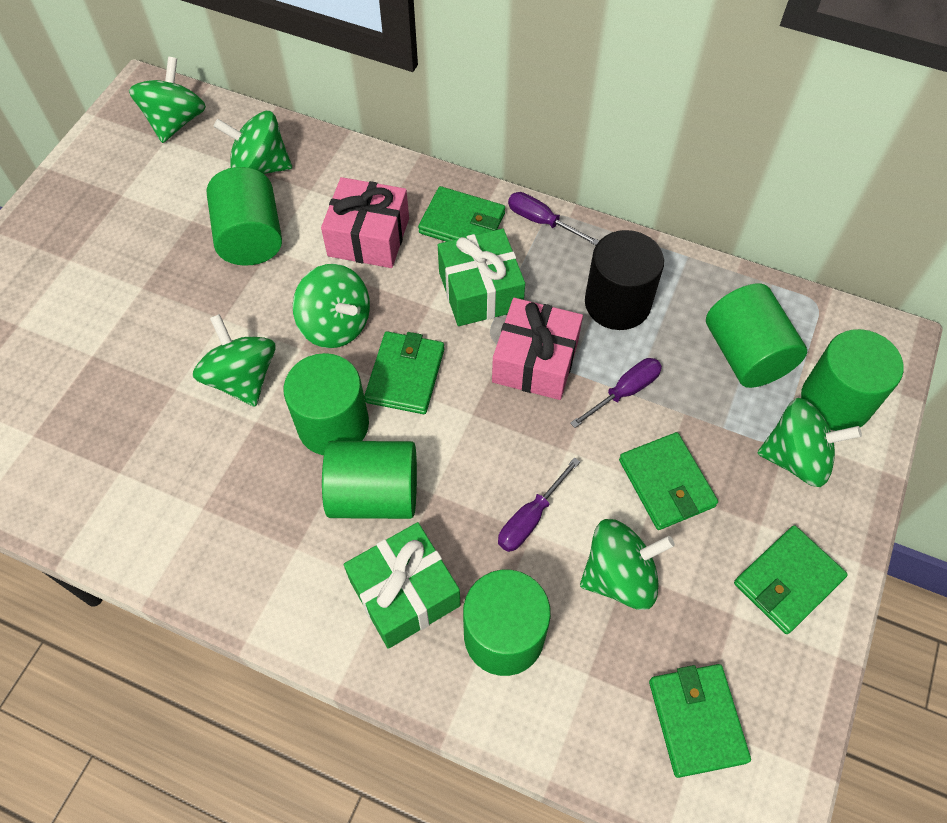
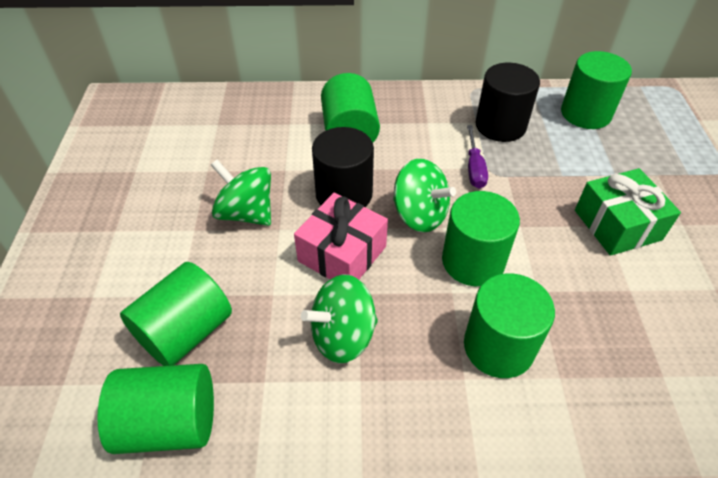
black cylinder: 1 -> 2
green gift: 2 -> 1
green spinning top: 6 -> 3
green wallet: 5 -> 0
pink gift: 2 -> 1
purple screwdriver: 3 -> 1

